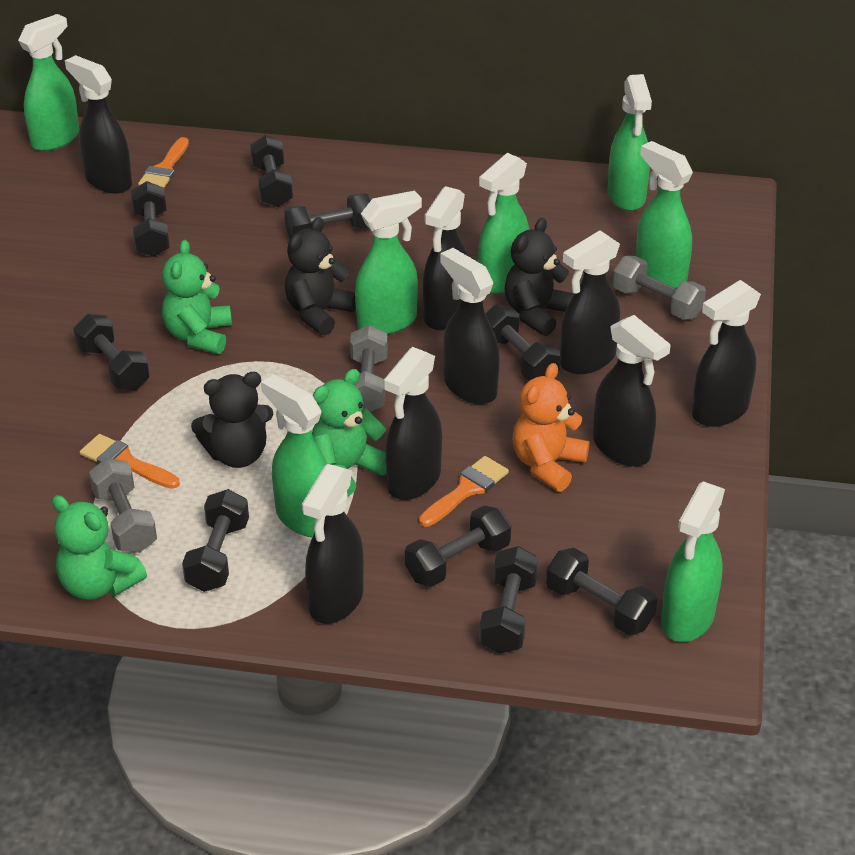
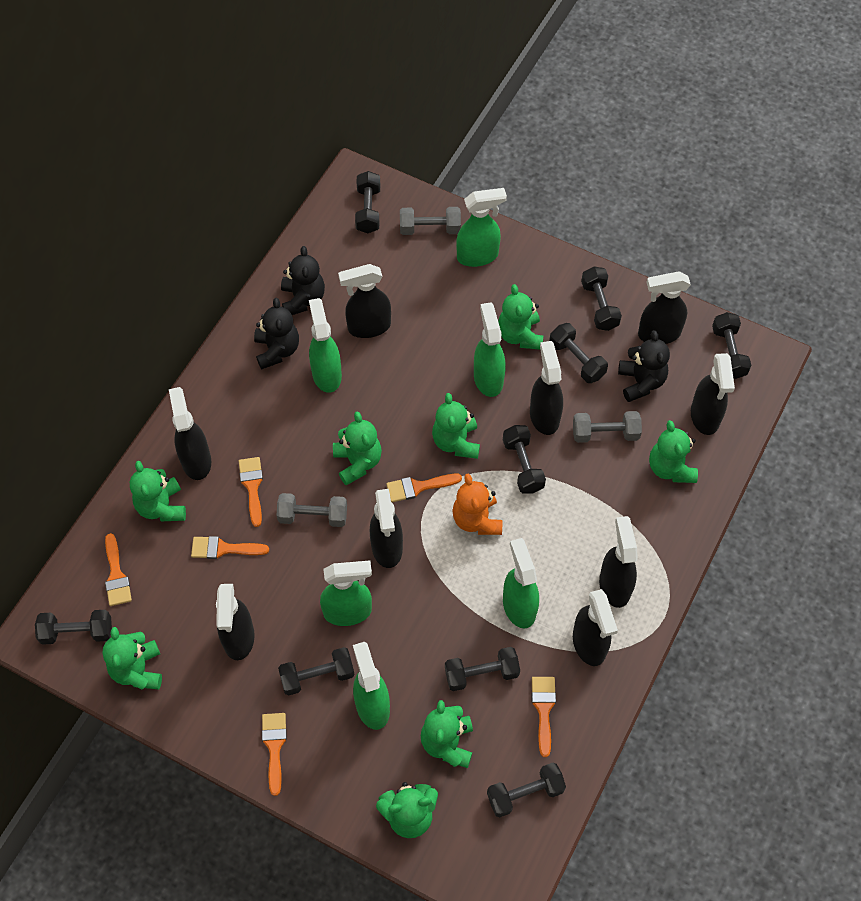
black spray bottle: 8 -> 9
green spray bottle: 7 -> 6
green teddy bear: 3 -> 8
orange brush: 3 -> 6

